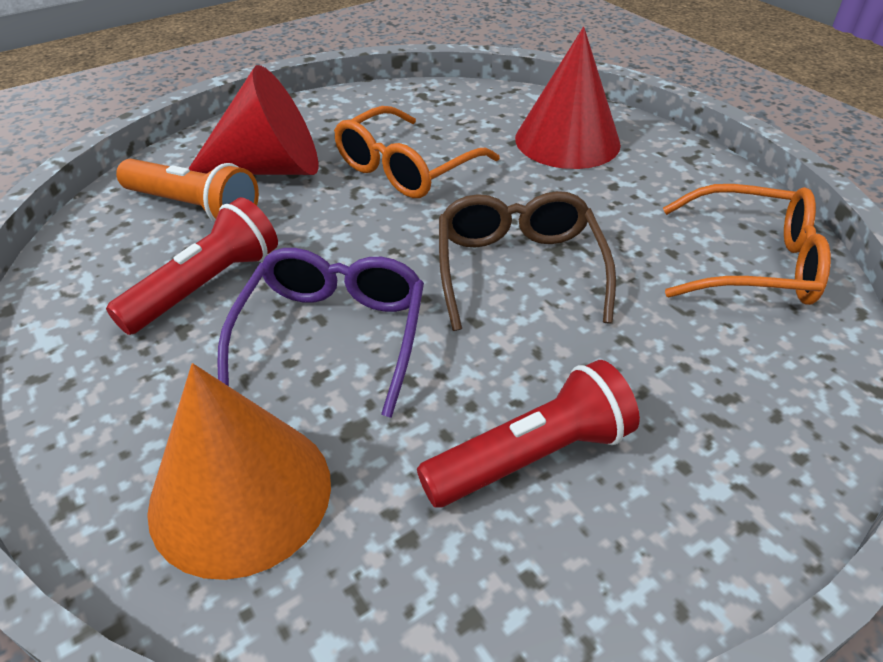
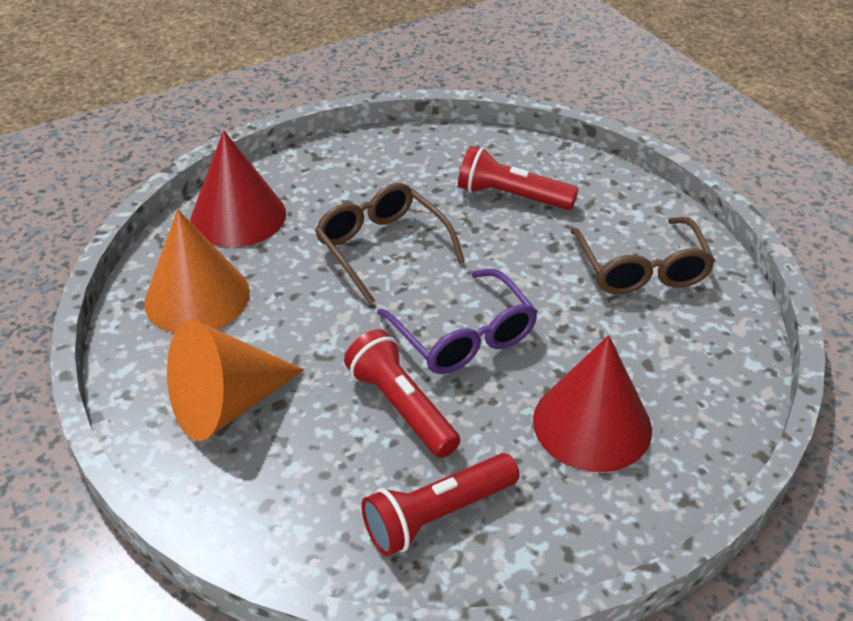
brown glasses: 1 -> 2
orange cone: 1 -> 2
orange flashlight: 1 -> 0
orange glasses: 2 -> 0
red flashlight: 2 -> 3

